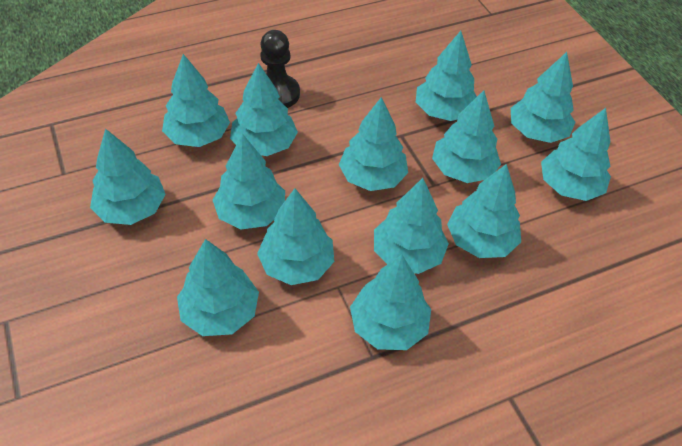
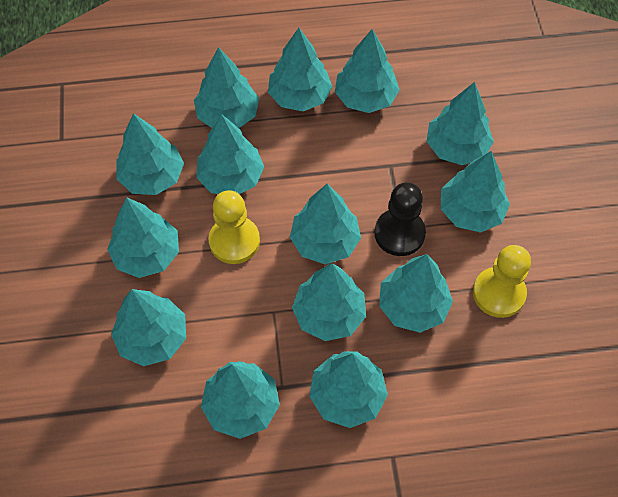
yellow pawn: 0 -> 2

